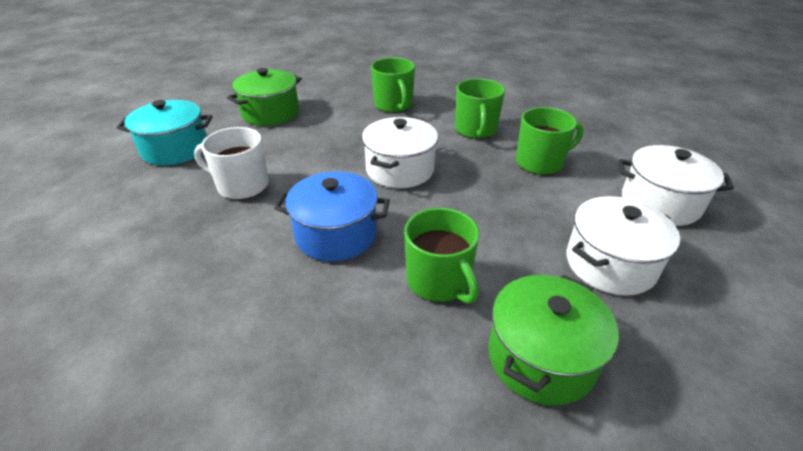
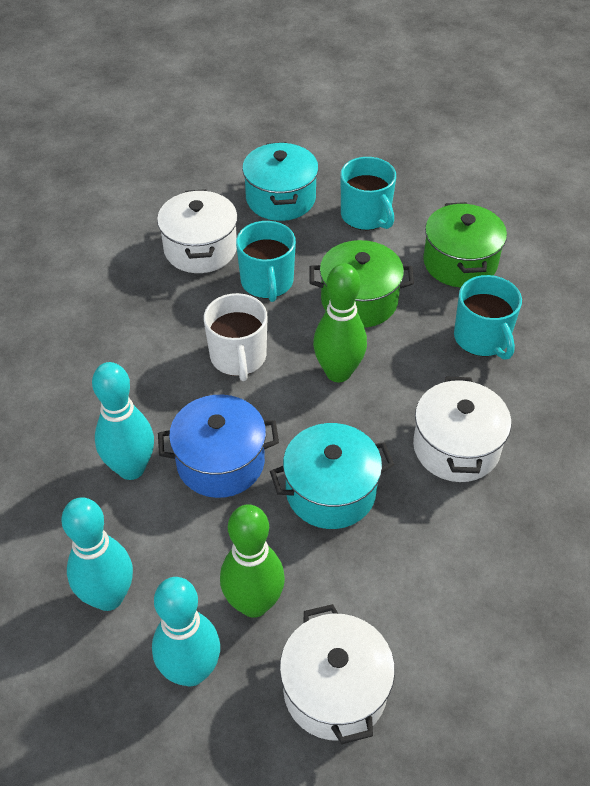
green bowling pin: 0 -> 2
green mug: 4 -> 0
turquoise bowling pin: 0 -> 3
turquoise mug: 0 -> 3
turquoise pot: 1 -> 2

